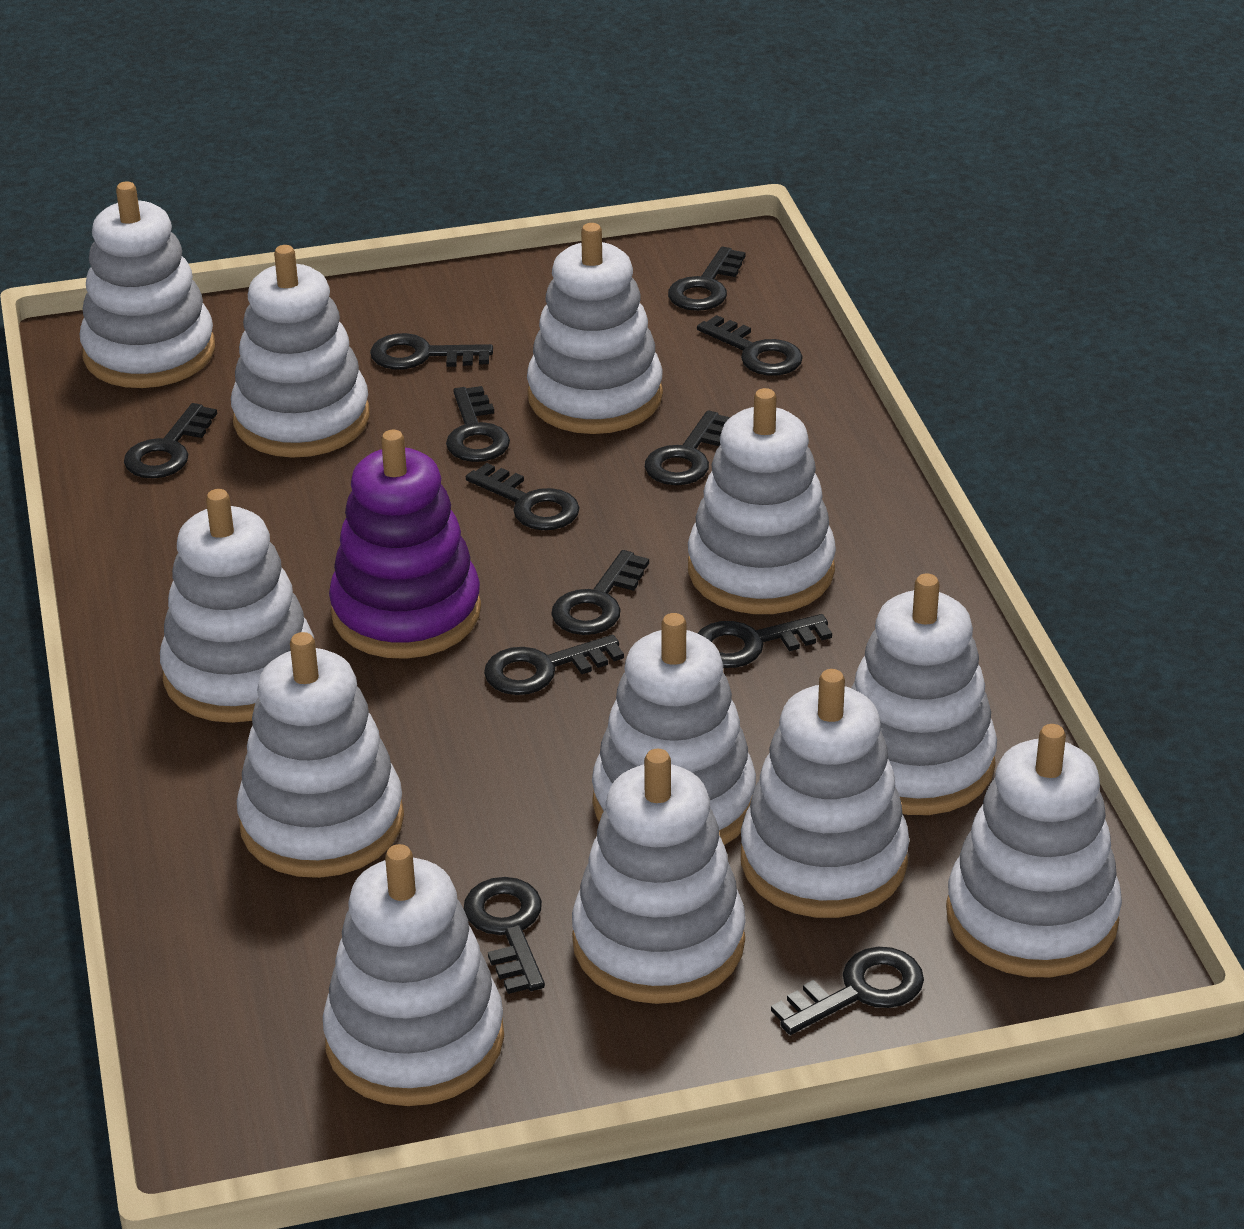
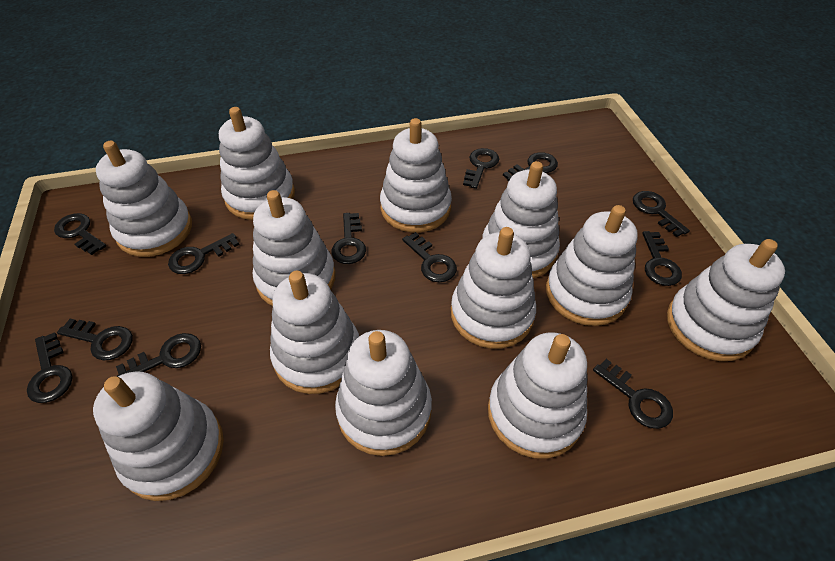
purple stacking toy: 1 -> 0

